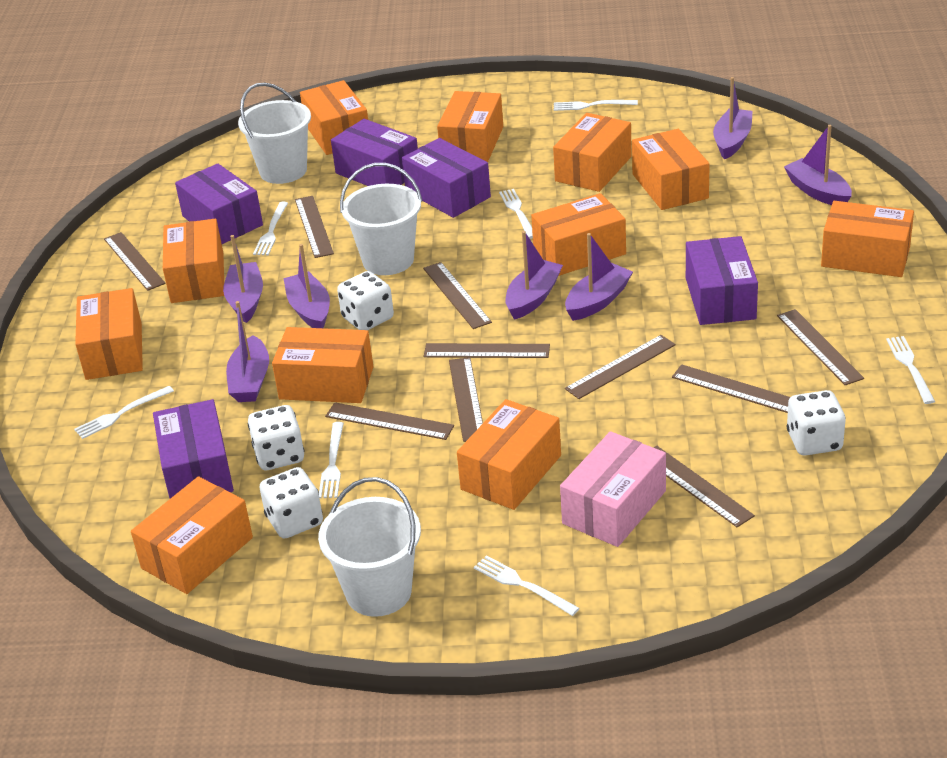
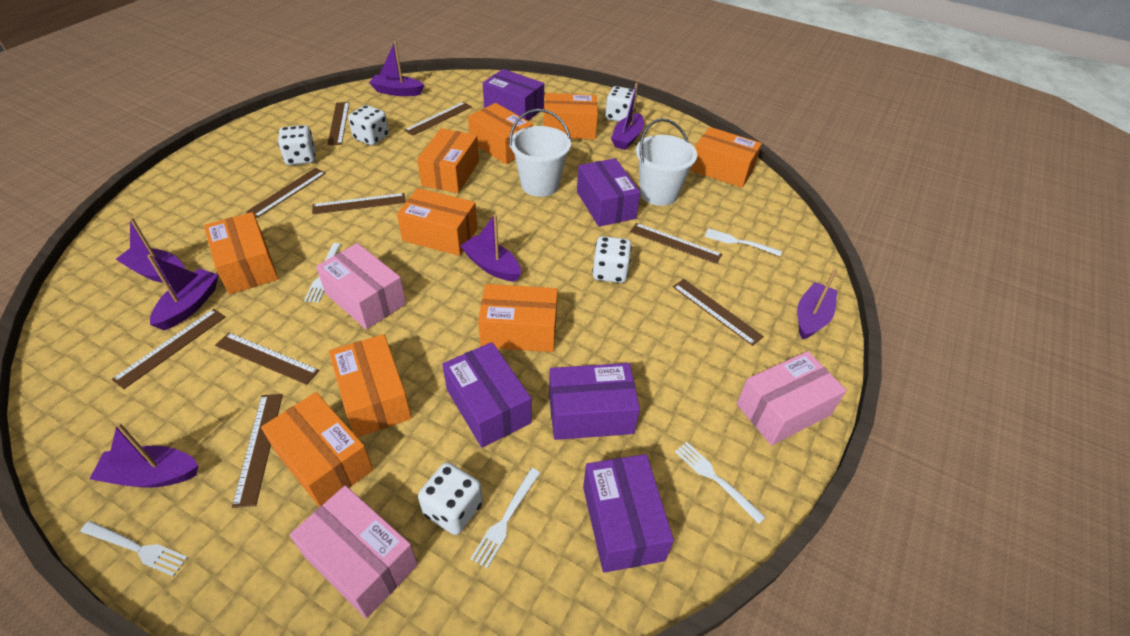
brown ruler: 10 -> 9
orange box: 11 -> 9
pink box: 1 -> 3
white bucket: 3 -> 2
white dice: 4 -> 5
white fork: 7 -> 5

